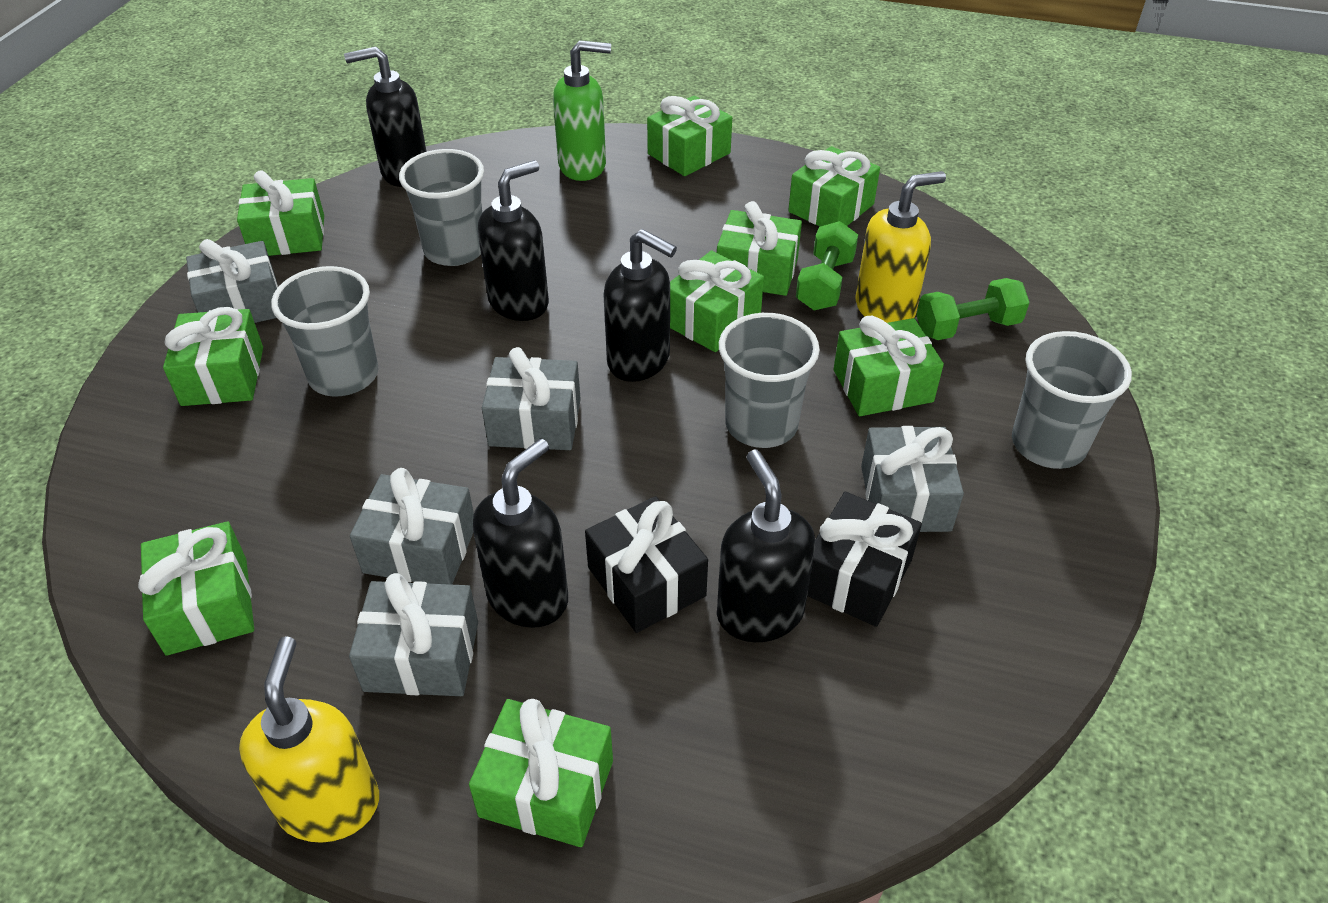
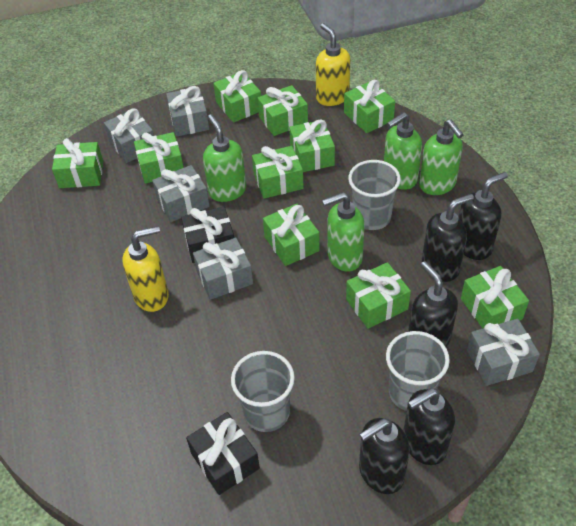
green dumbbell: 2 -> 0
green gift: 9 -> 10
green soap dispenser: 1 -> 4
grey cup: 4 -> 3

